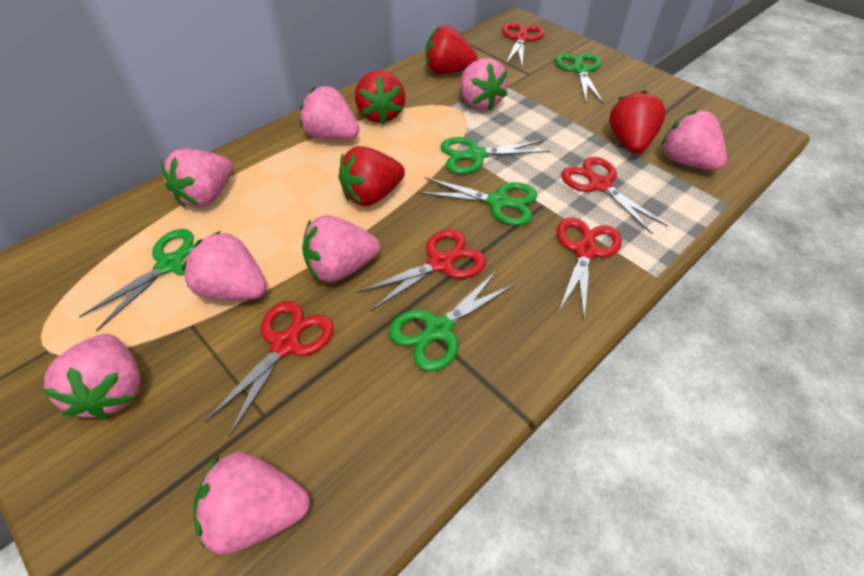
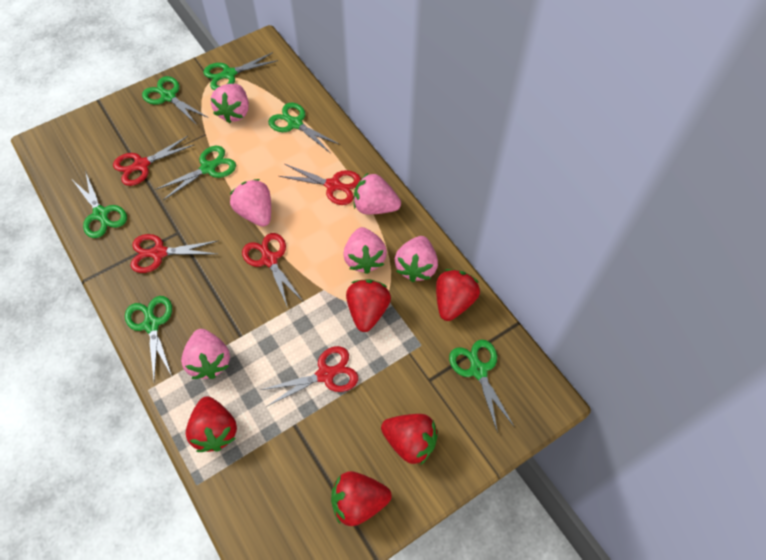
green scissors: 5 -> 7
pink strawberry: 8 -> 6
red strawberry: 4 -> 5

